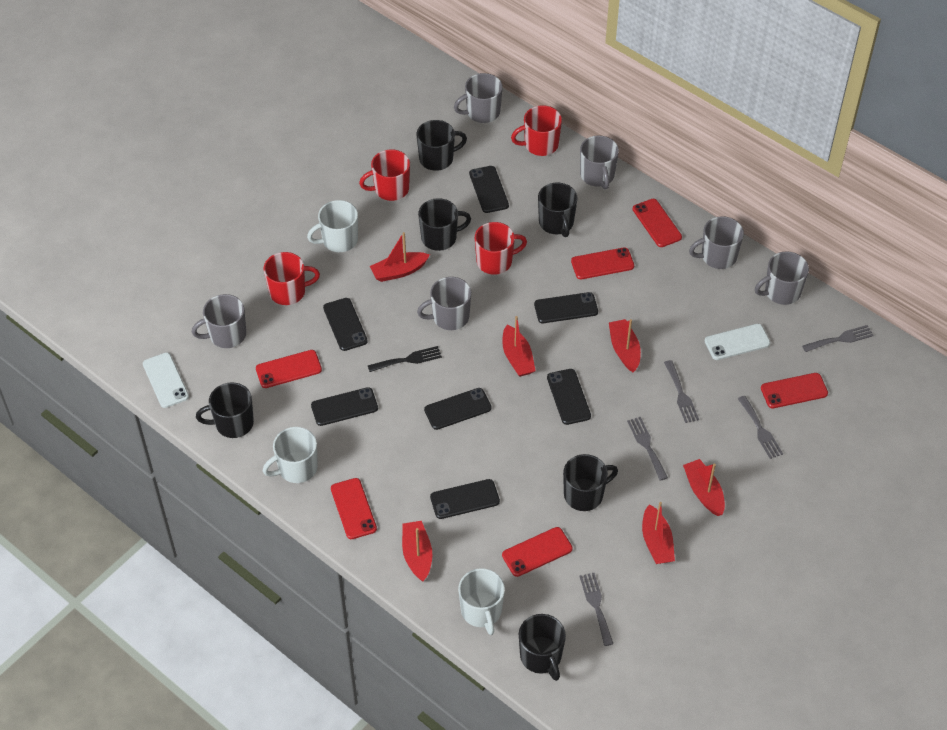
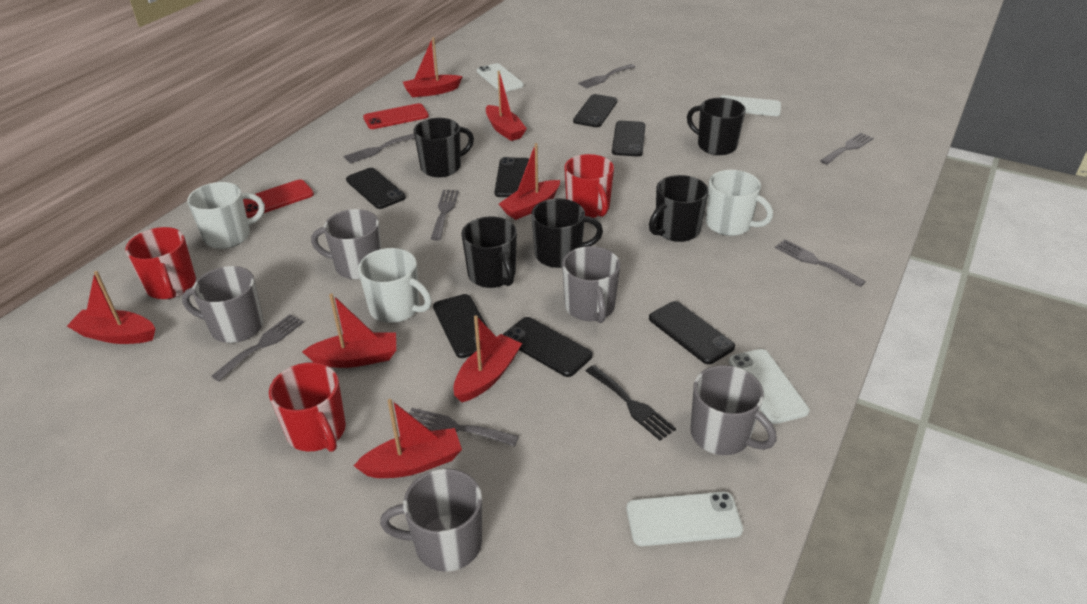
black mug: 6 -> 5
grey fork: 5 -> 7
grey mug: 6 -> 5
red boat: 6 -> 7
red mug: 4 -> 3
red phone: 6 -> 2
white phone: 2 -> 4

